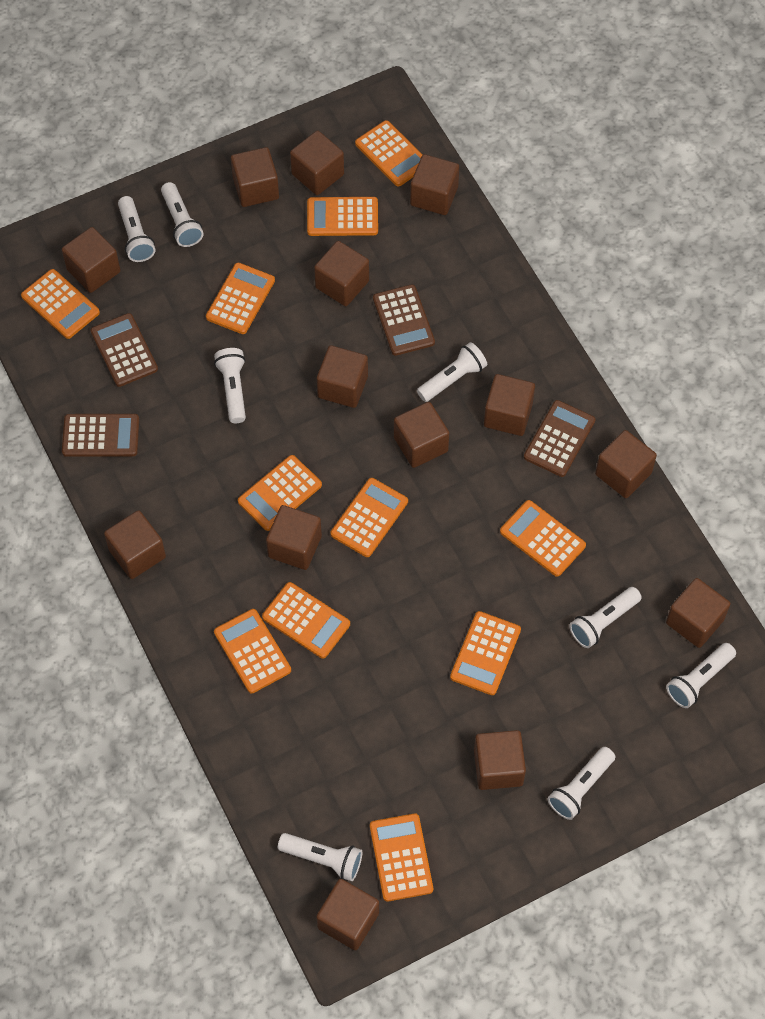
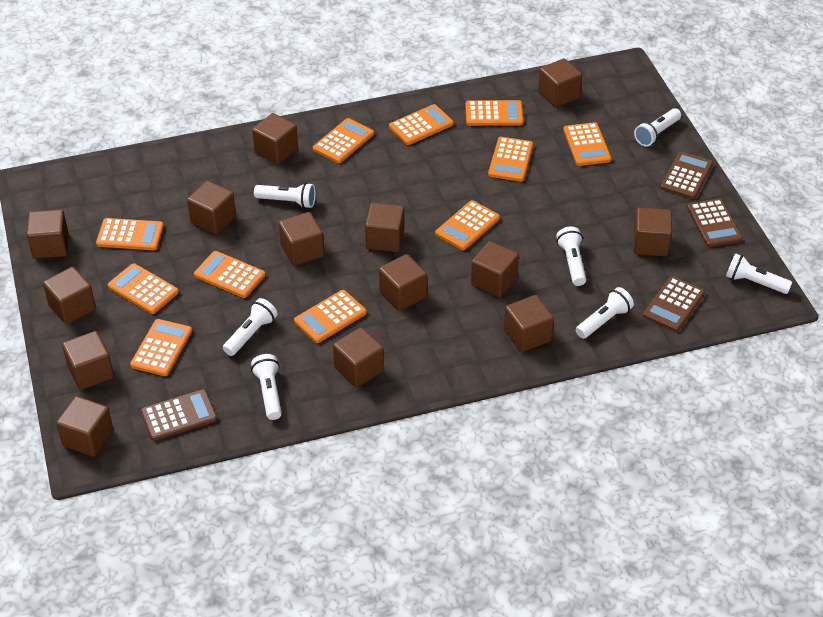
white flashlight: 8 -> 7

